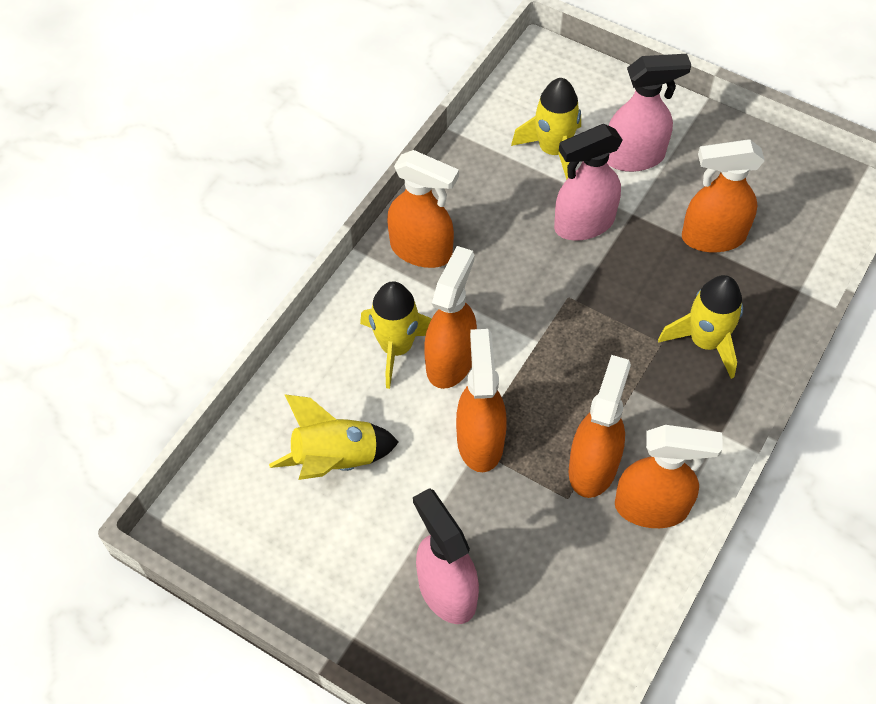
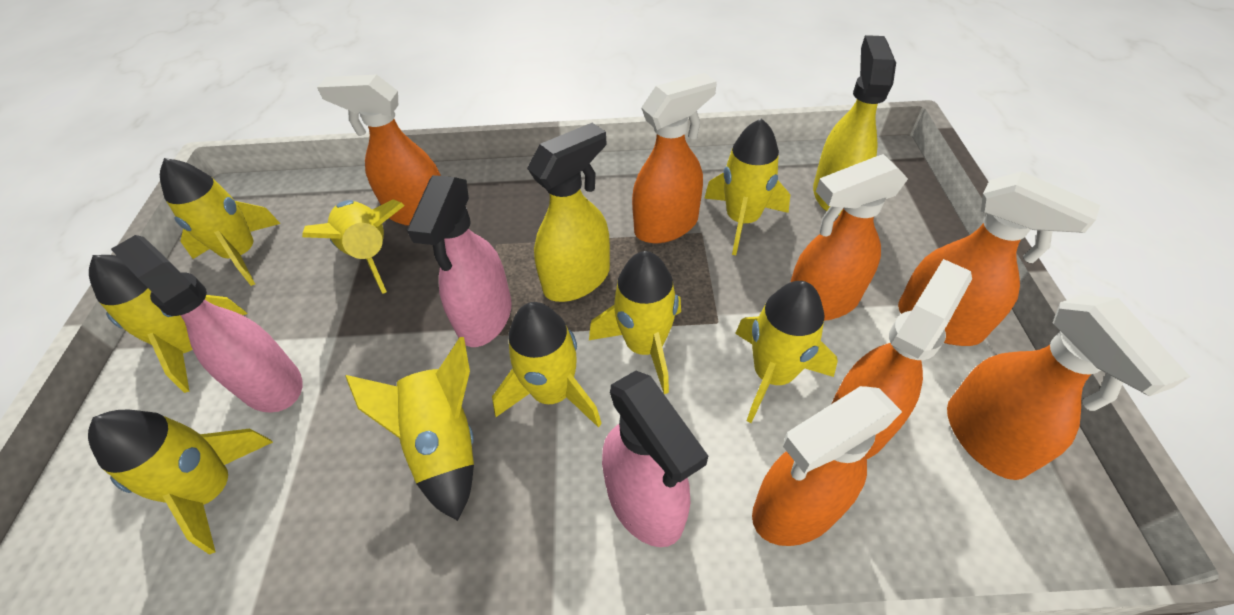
orange spray bottle: 6 -> 7
yellow rocket: 4 -> 9
yellow spray bottle: 0 -> 2

